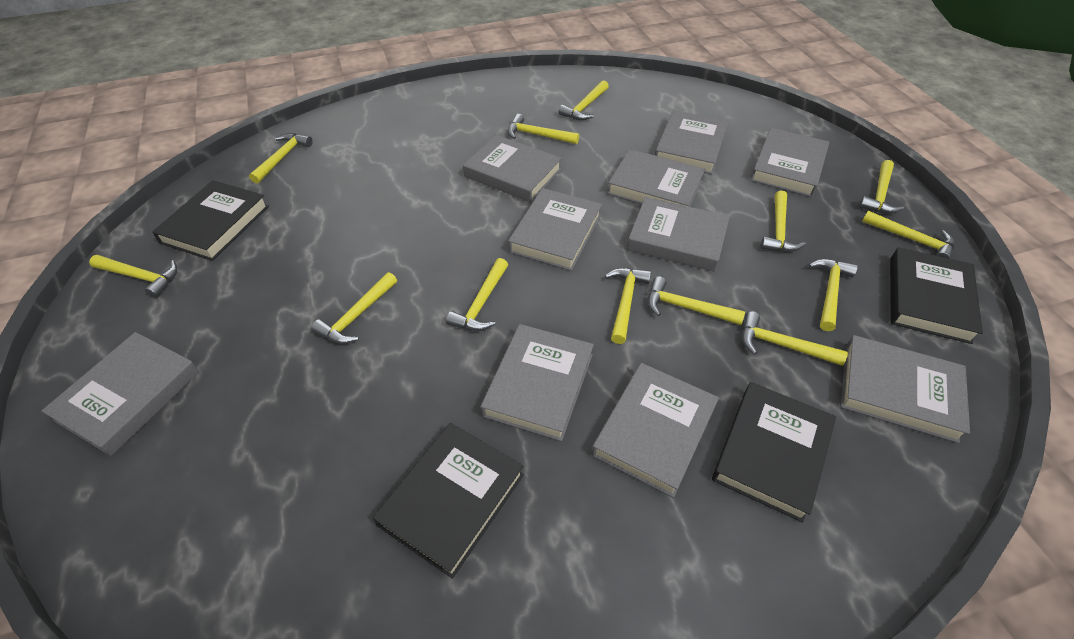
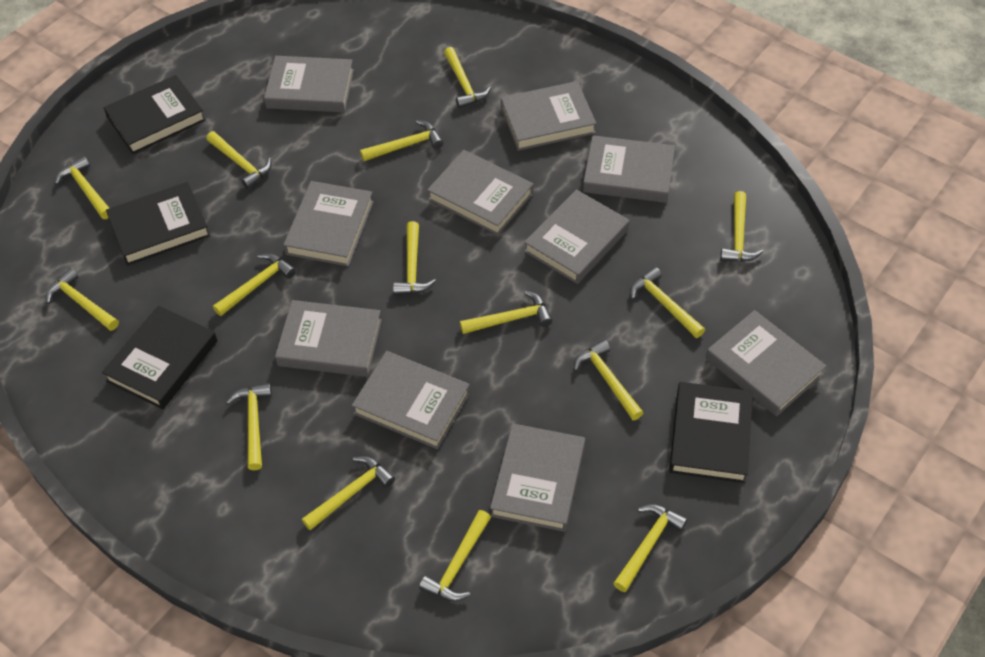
yellow hammer: 13 -> 15

